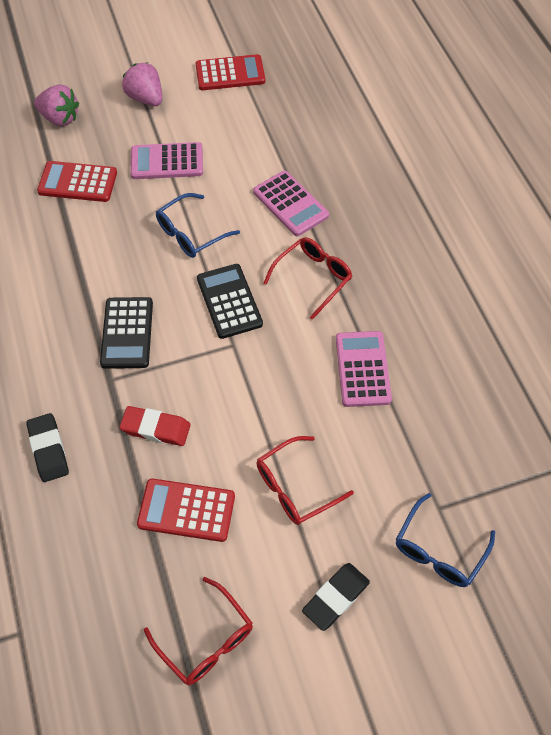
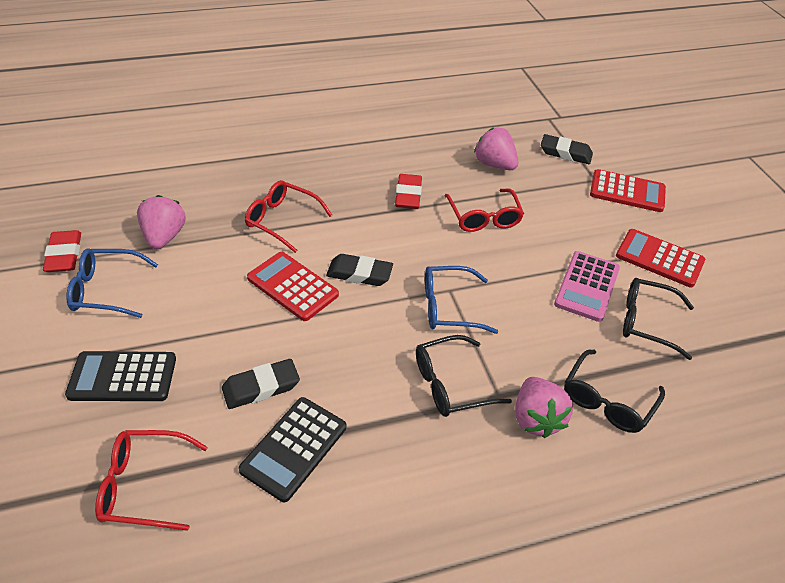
black eraser: 2 -> 3
black glasses: 0 -> 3
pink calculator: 3 -> 1
pink strawberry: 2 -> 3
red eraser: 1 -> 2

